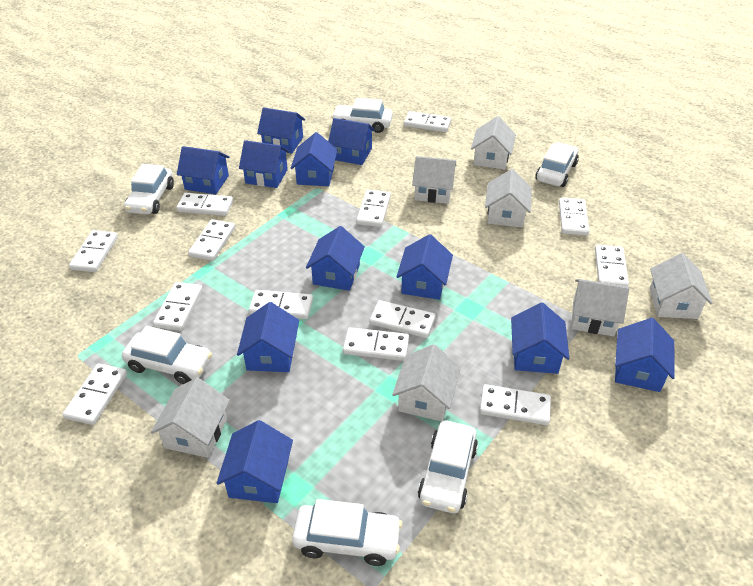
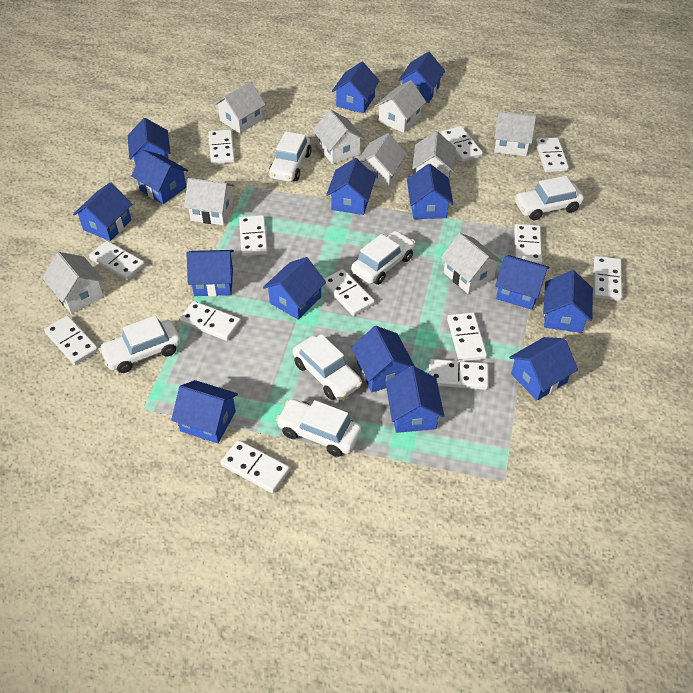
blue house: 11 -> 15
white house: 7 -> 9

